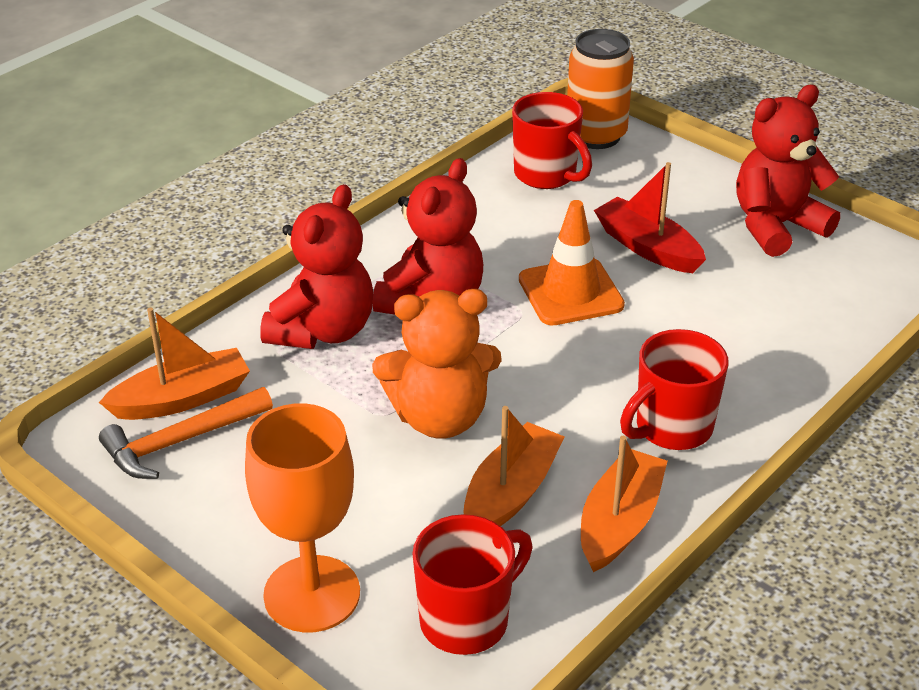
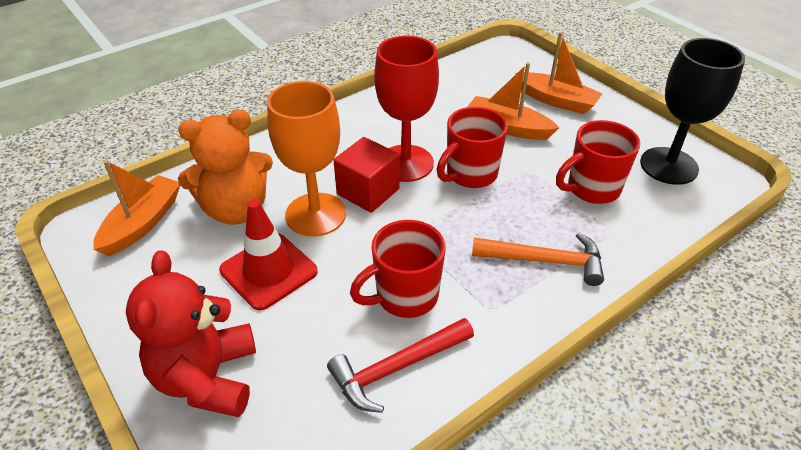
black goblet: 0 -> 1
orange can: 1 -> 0
orange traffic cone: 1 -> 0
red boat: 1 -> 0
red cube: 0 -> 1
red goblet: 0 -> 1
red hammer: 0 -> 1
red teddy bear: 3 -> 1
red traffic cone: 0 -> 1

